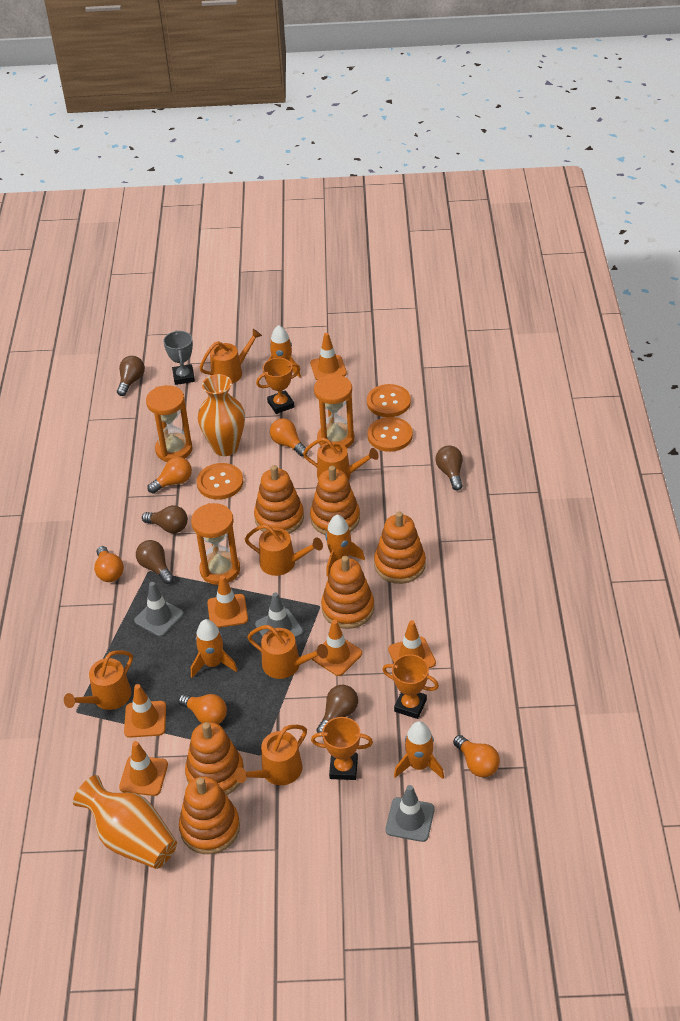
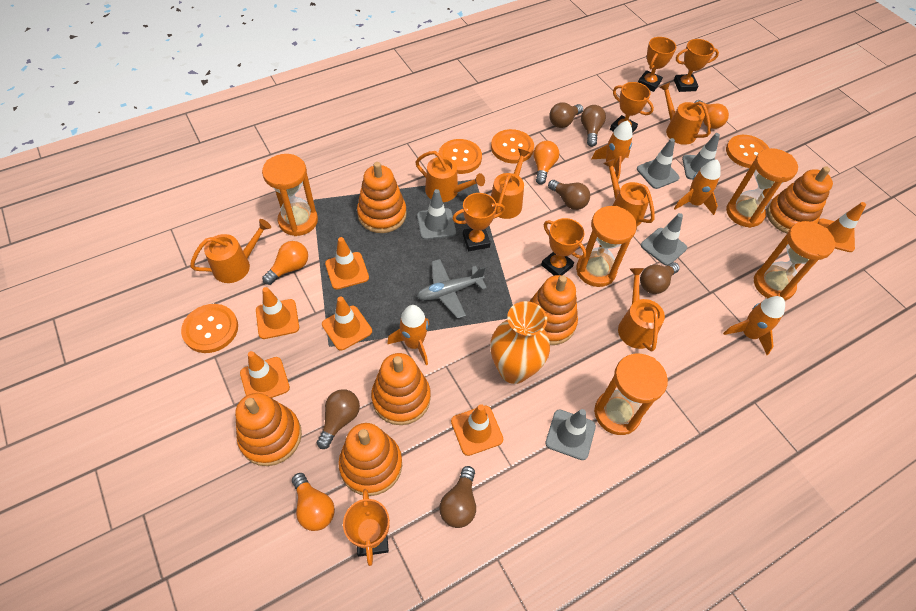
brown light bulb: 5 -> 6
grey plane: 0 -> 1
grey traffic cone: 3 -> 5
grey trophy: 1 -> 0
orange button: 3 -> 4
orange hourglass: 3 -> 5
orange light bulb: 5 -> 4
orange trophy: 3 -> 6
orange vase: 2 -> 1

